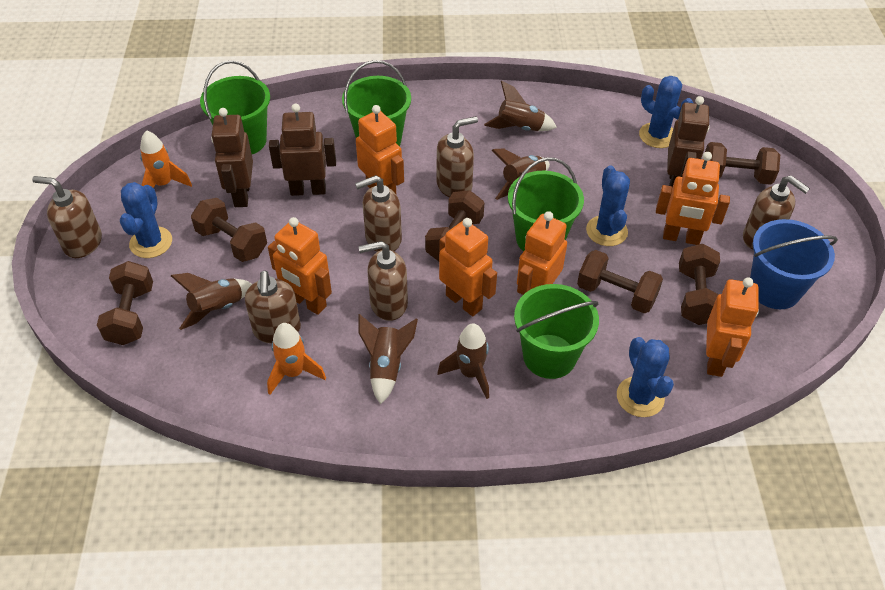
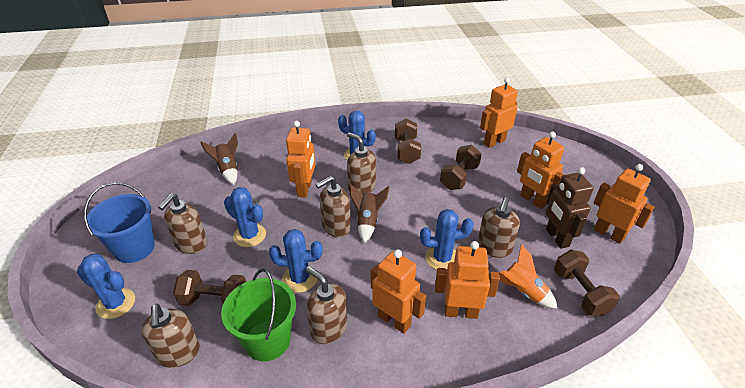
blue cactus: 4 -> 5
brown dumbbell: 6 -> 4
brown robot: 3 -> 1
brown rocket: 5 -> 2
green bucket: 4 -> 1
orange rocket: 2 -> 1

